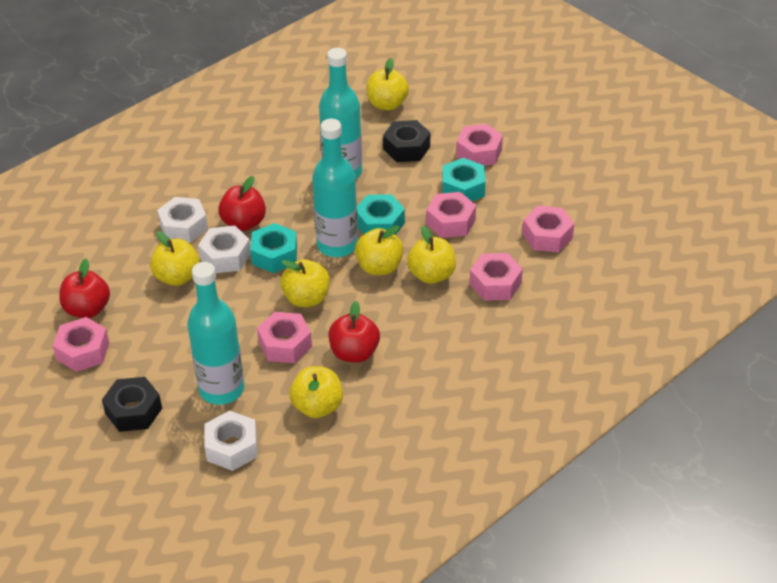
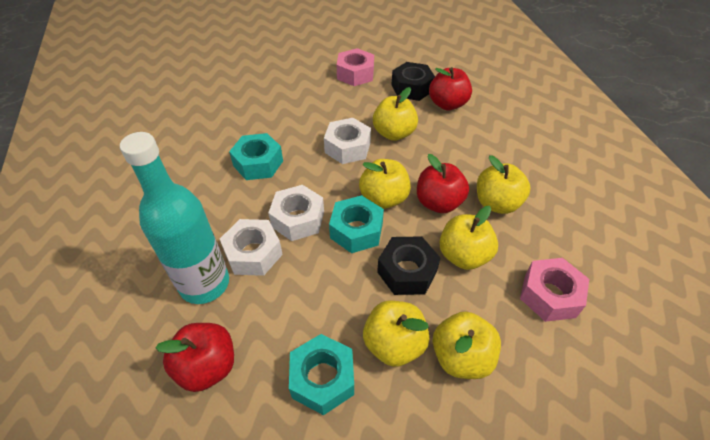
pink nut: 6 -> 2
turquoise bottle: 3 -> 1

